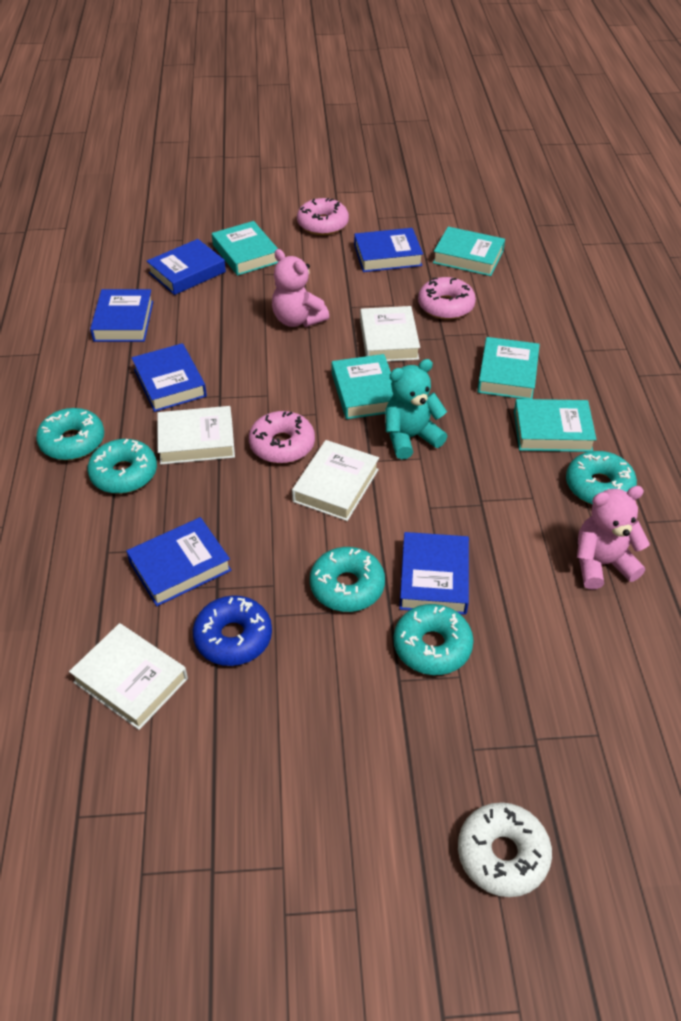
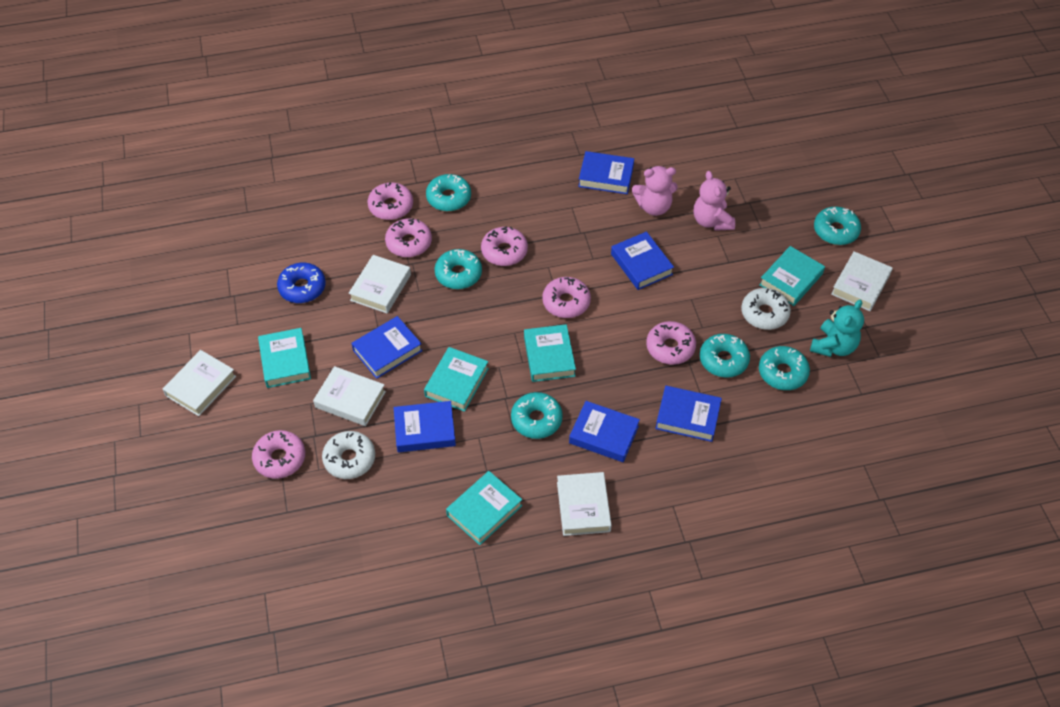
pink donut: 3 -> 6
turquoise donut: 5 -> 6
white book: 4 -> 5
white donut: 1 -> 2

